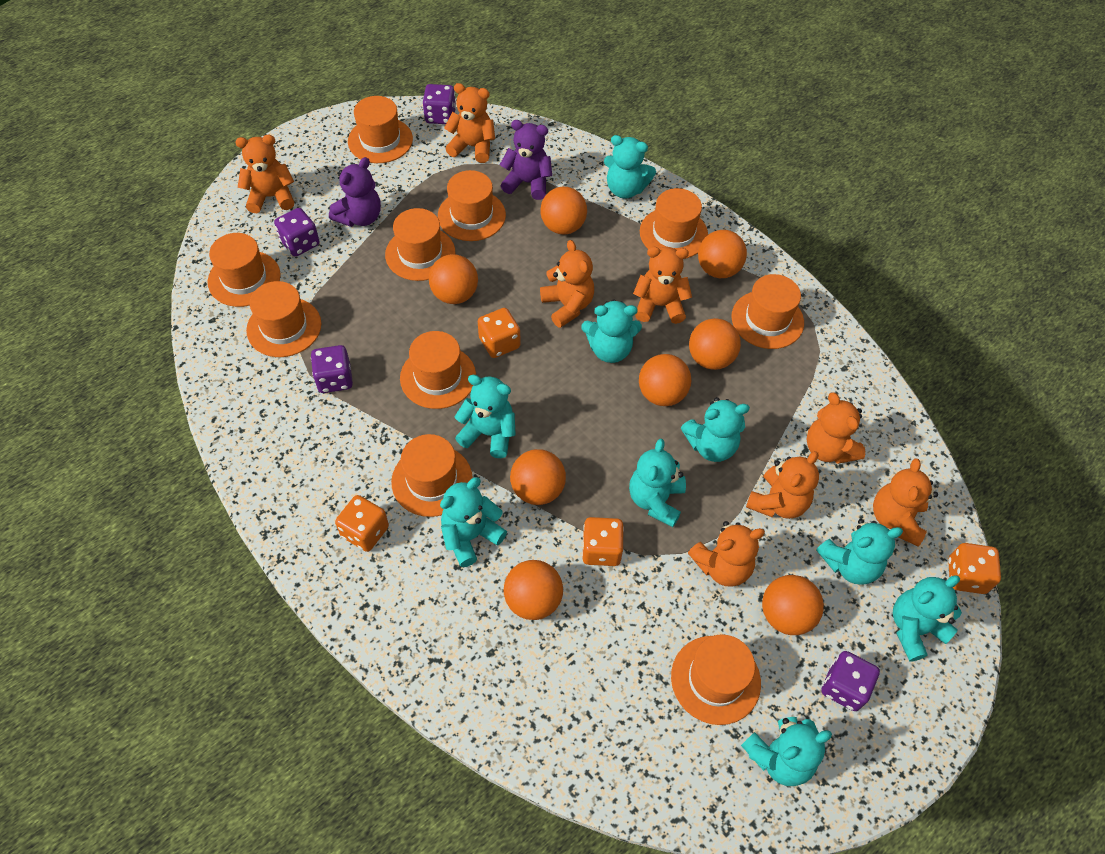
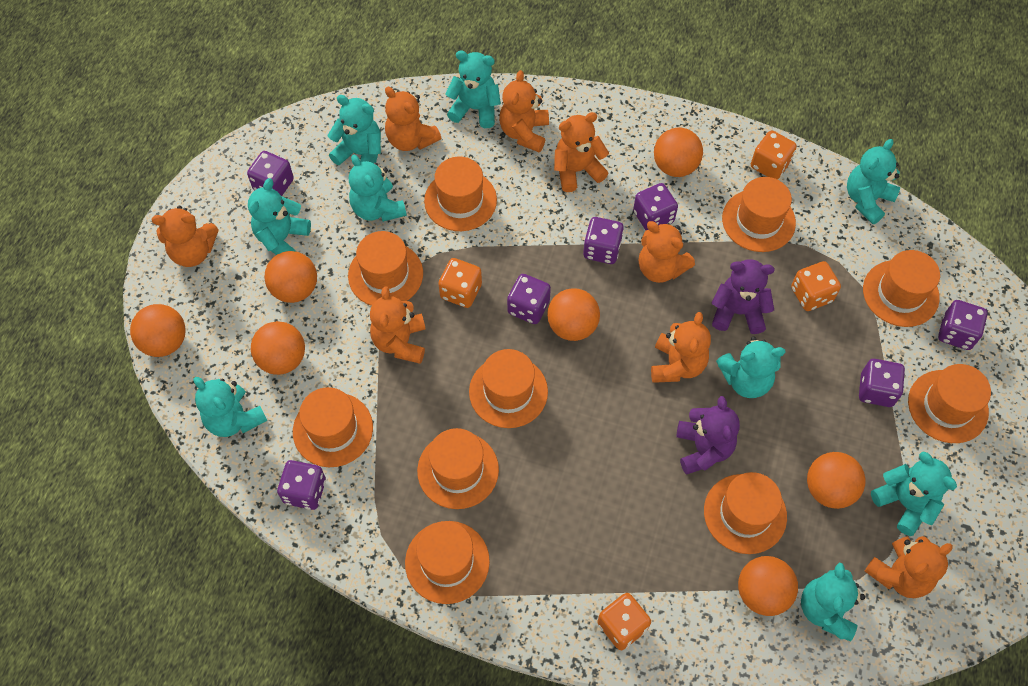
orange ball: 8 -> 7
purple dice: 4 -> 7

